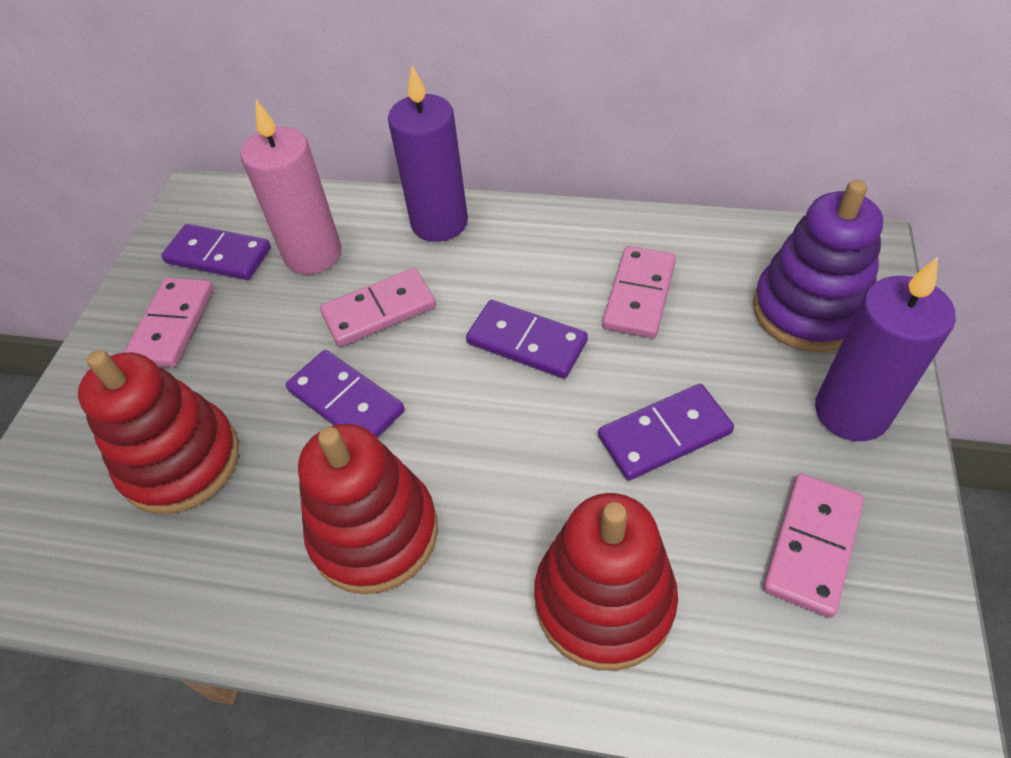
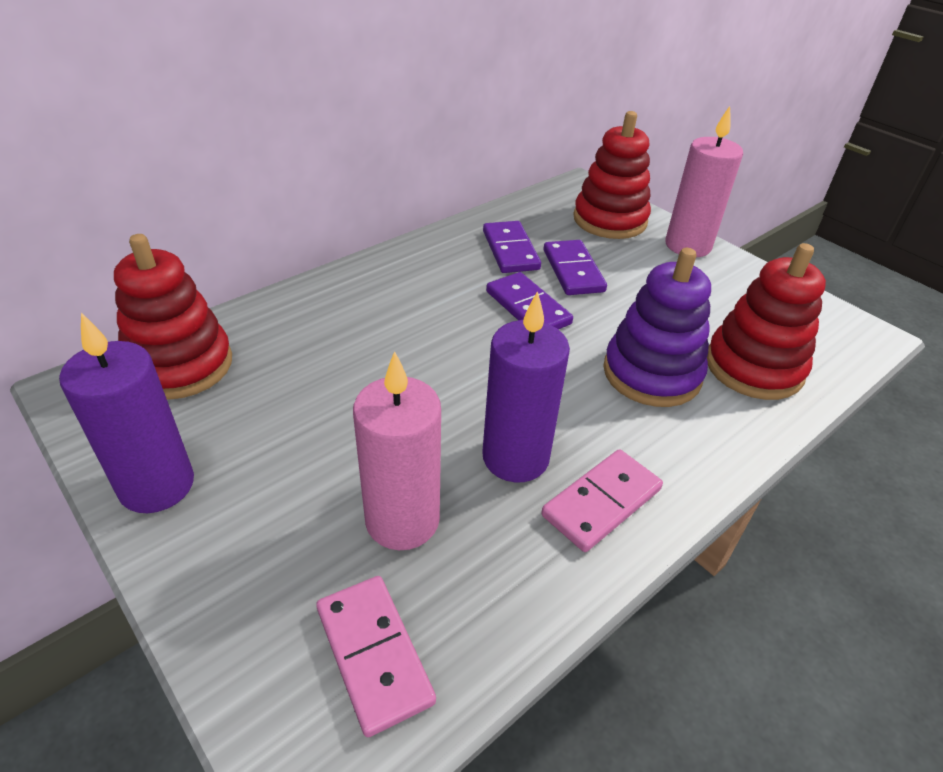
pink candle: 1 -> 2
pink domino: 4 -> 2
purple domino: 4 -> 3

